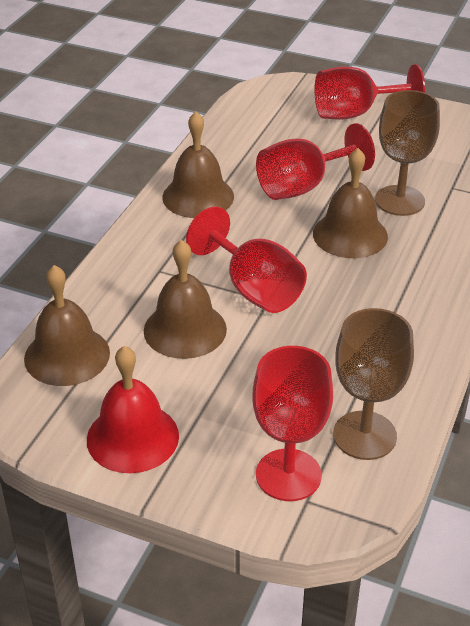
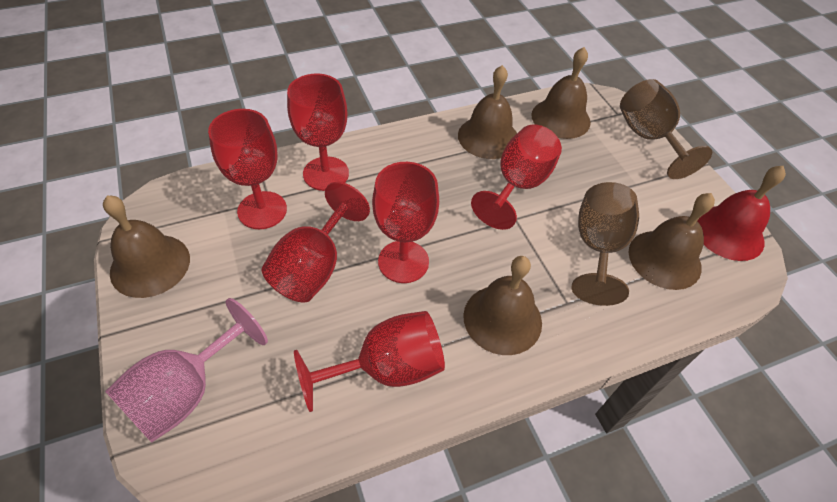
brown bell: 4 -> 5
pink goblet: 0 -> 1
red goblet: 4 -> 6

